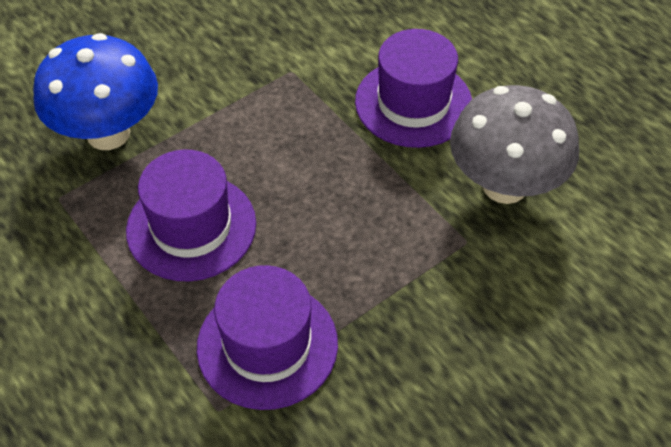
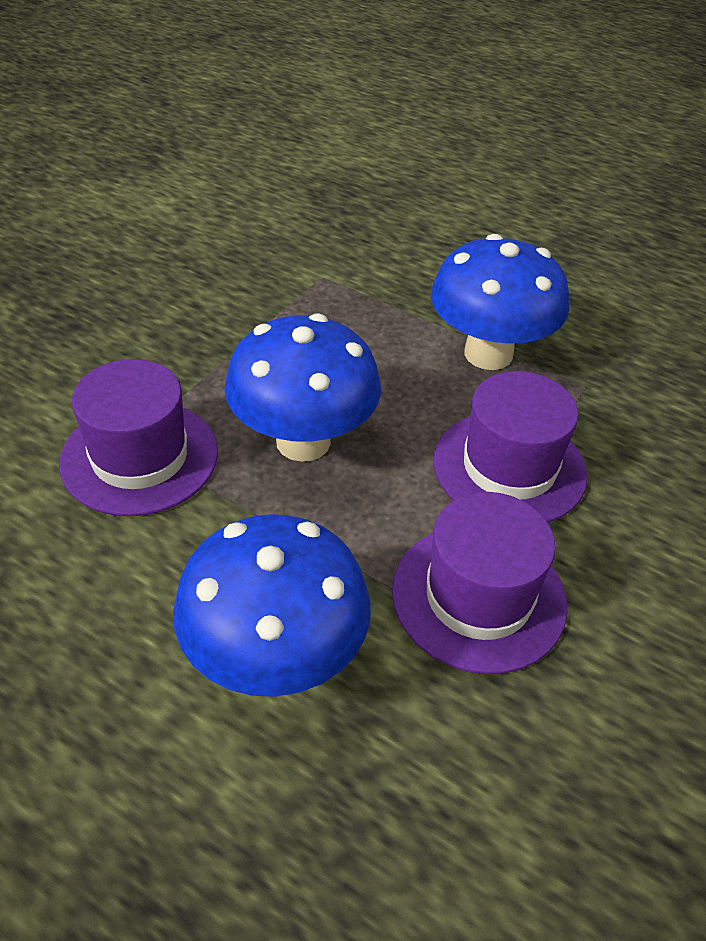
blue mushroom: 1 -> 3
grey mushroom: 1 -> 0

